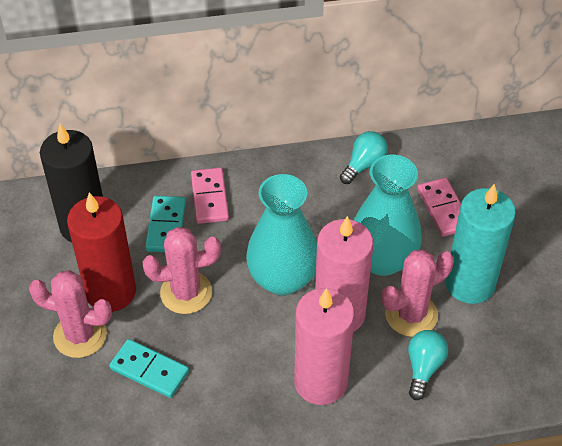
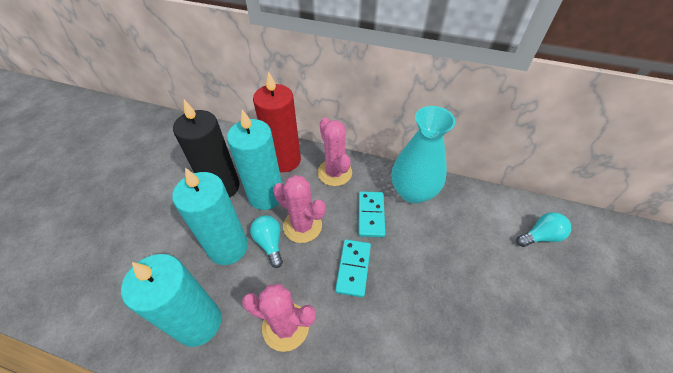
pink candle: 2 -> 0
pink domino: 2 -> 0
turquoise candle: 1 -> 3
turquoise vase: 2 -> 1

